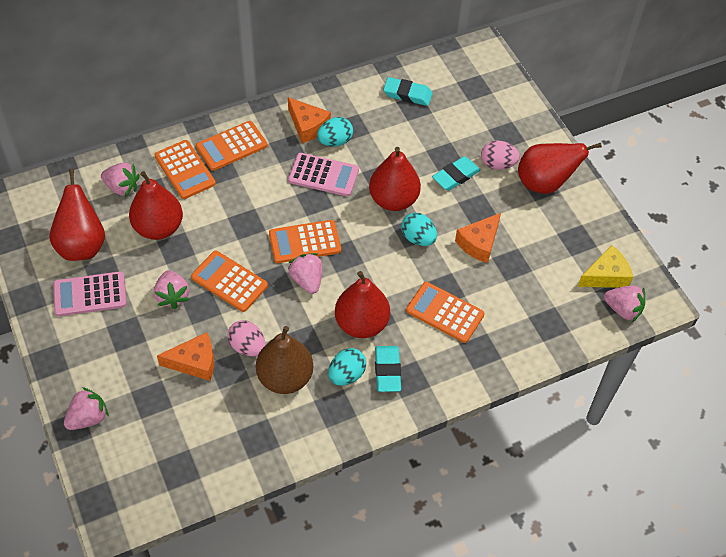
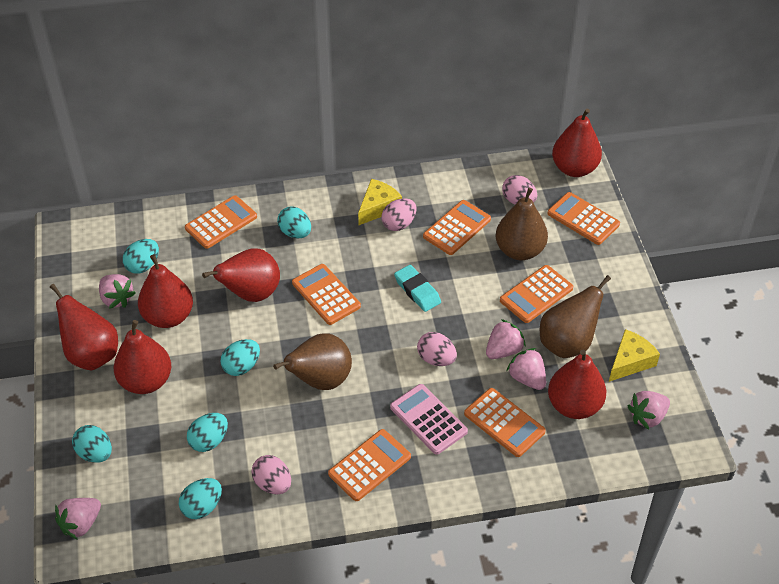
brown pear: 1 -> 3
orange calculator: 5 -> 7
orange cheese: 3 -> 0
pink calculator: 2 -> 1
pink egg: 2 -> 4
red pear: 5 -> 6
turquoise egg: 3 -> 6
turquoise eraser: 3 -> 1
yellow cheese: 1 -> 2

